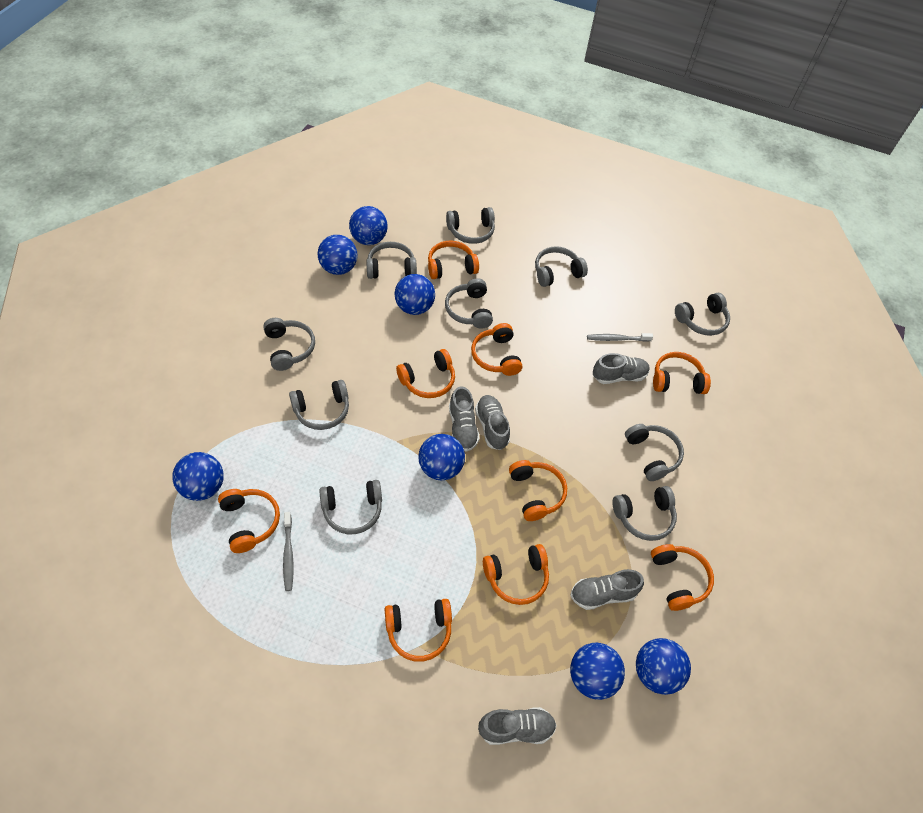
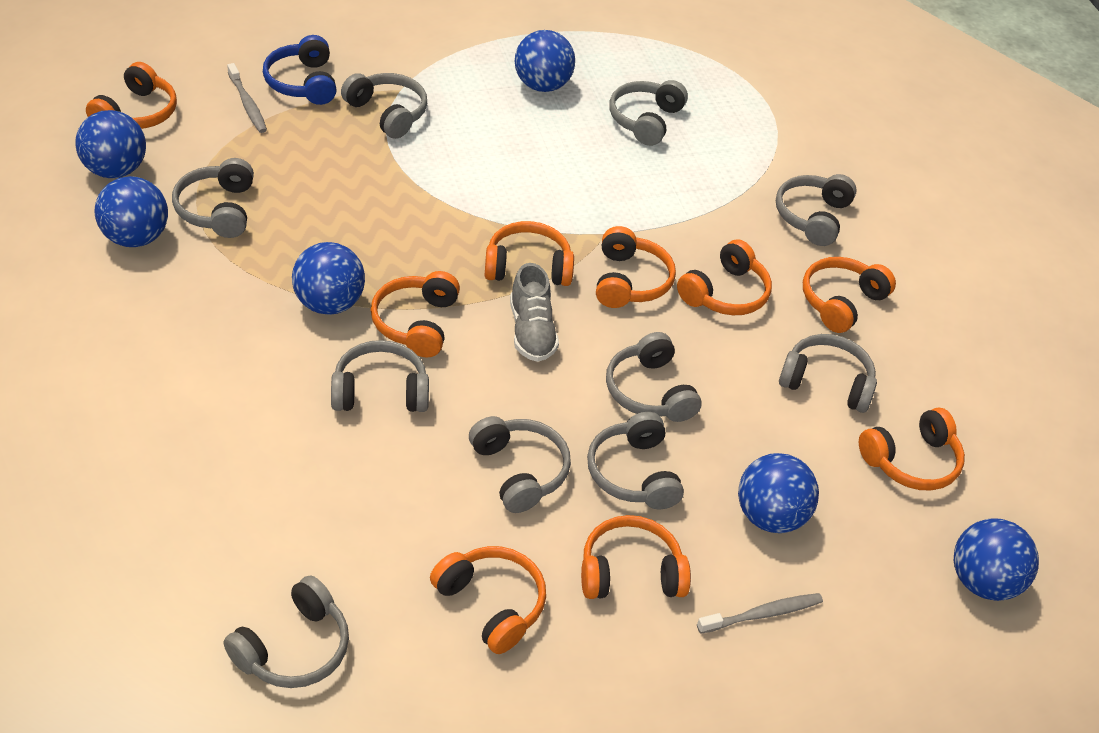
blue ball: 7 -> 6
blue headphones: 0 -> 1
grey shoe: 5 -> 1

